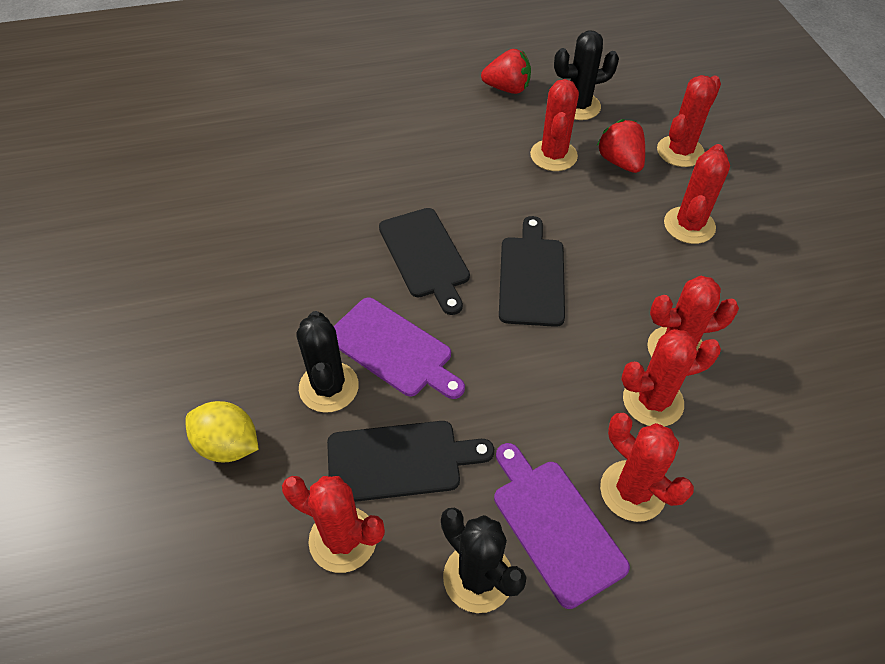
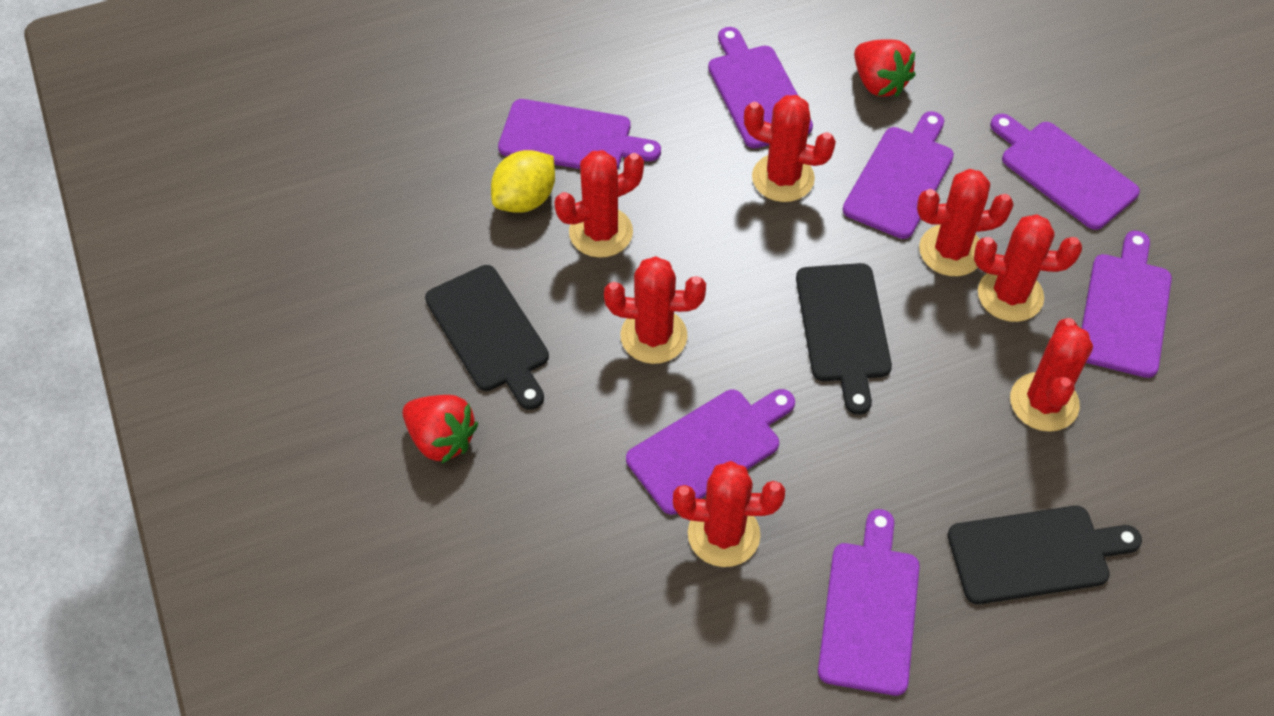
black cactus: 3 -> 0
purple cutting board: 2 -> 7

